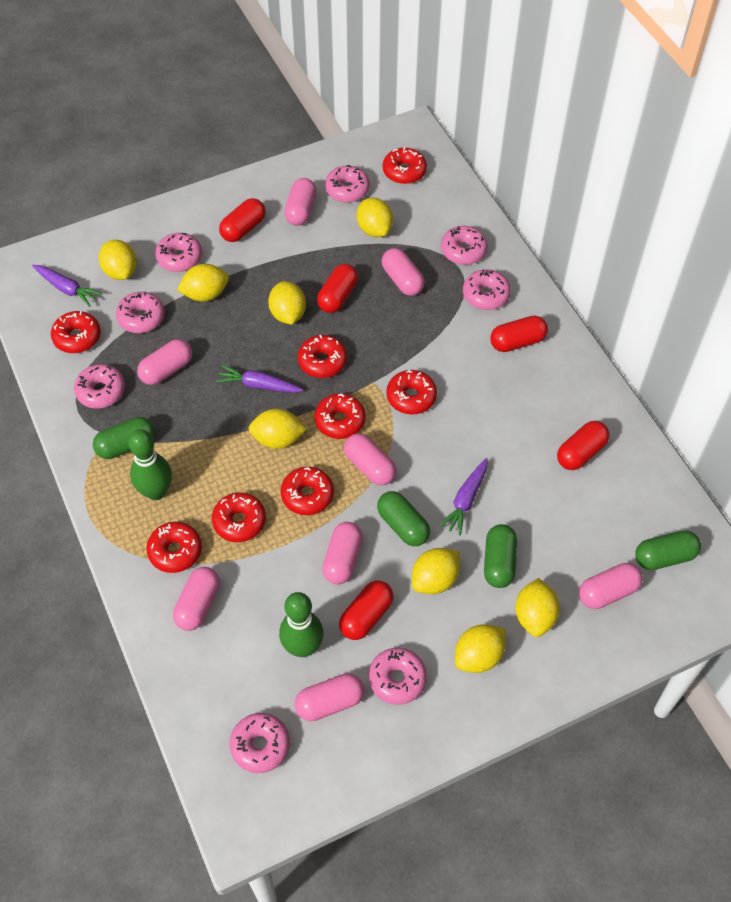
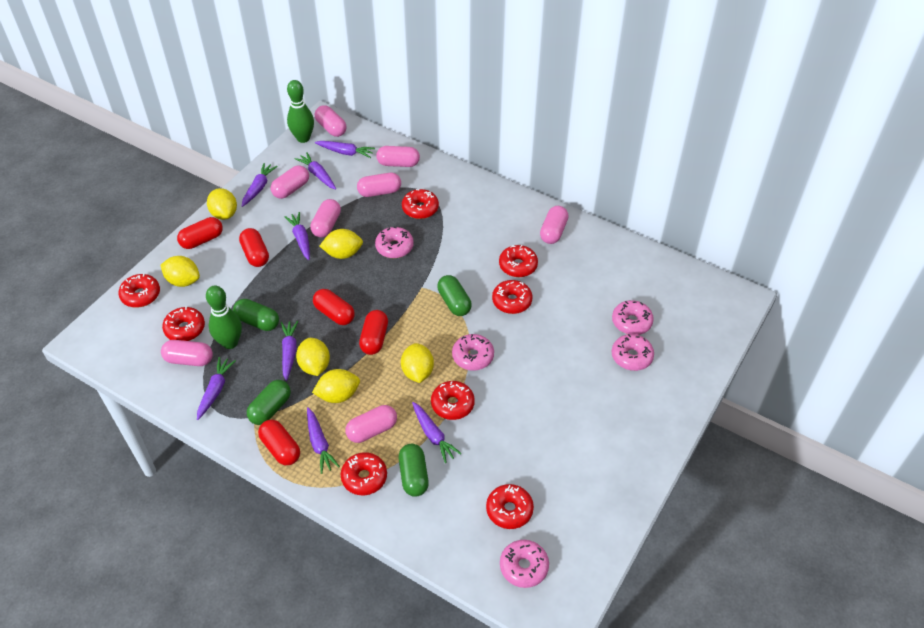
pink donut: 8 -> 5
purple carrot: 3 -> 8
yellow lemon: 8 -> 6

